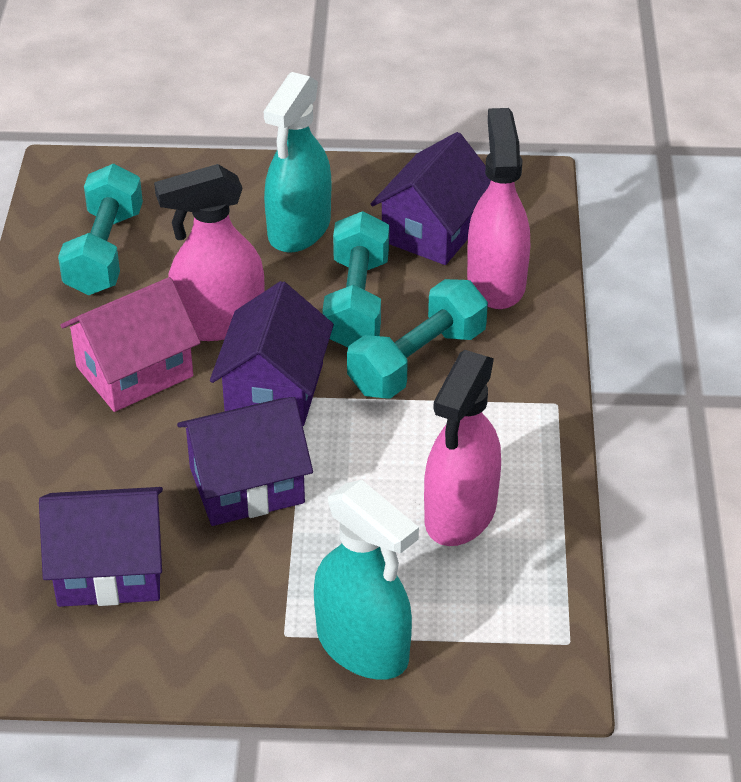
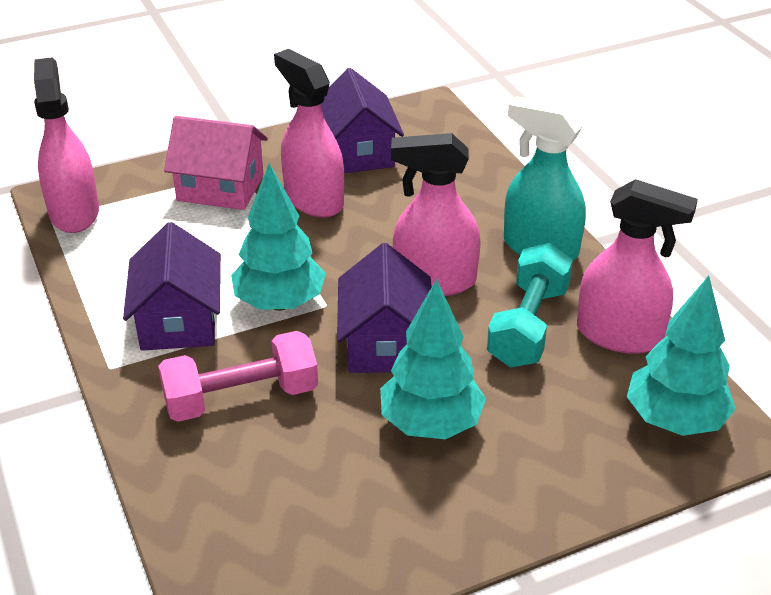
pink dumbbell: 0 -> 1
pink spray bottle: 3 -> 4
purple house: 4 -> 3
turquoise dumbbell: 3 -> 1
turquoise spray bottle: 2 -> 1
turquoise tree: 0 -> 3

